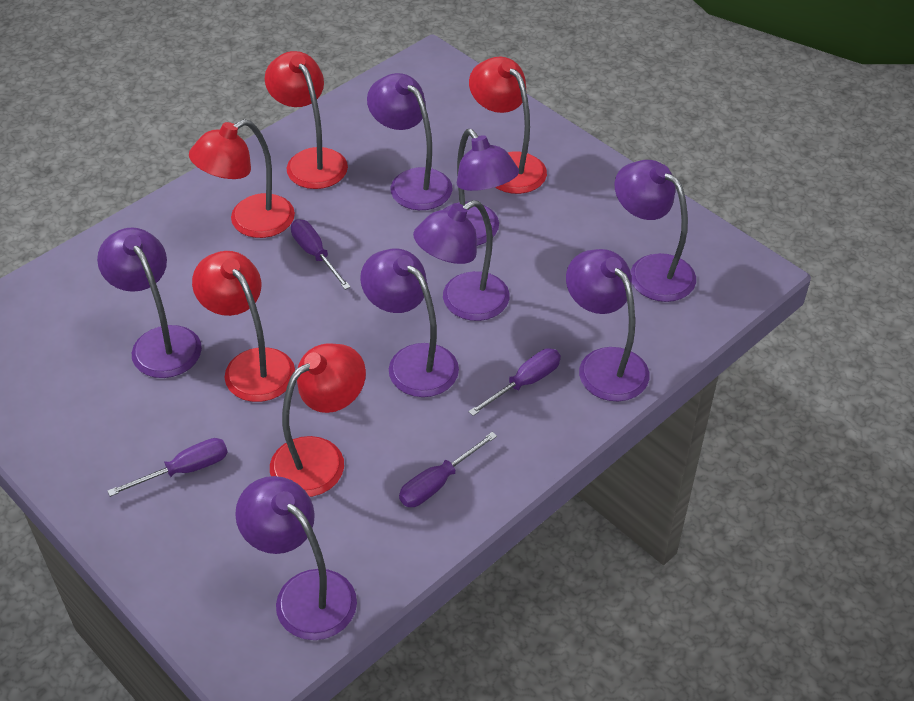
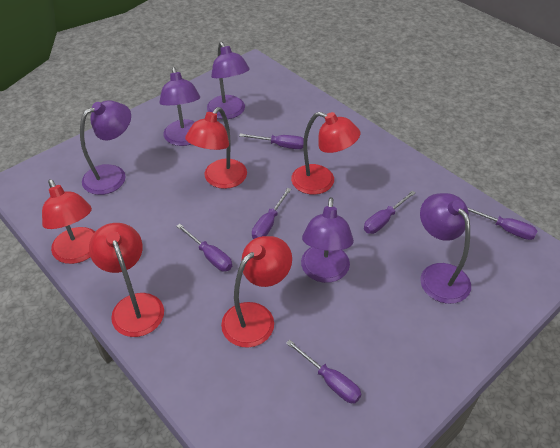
purple lamp: 8 -> 5
purple screwdriver: 4 -> 6

